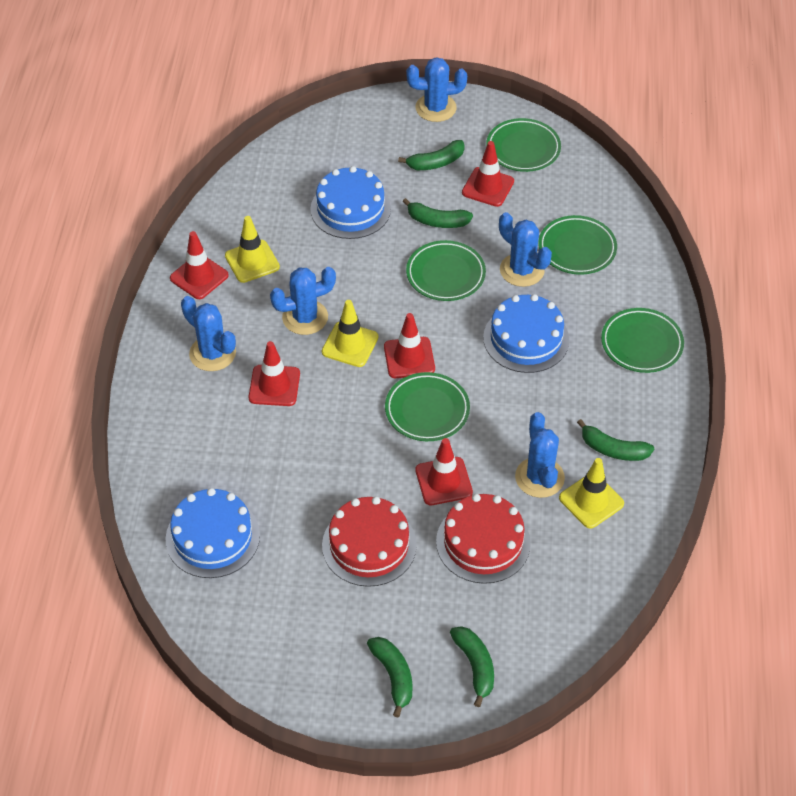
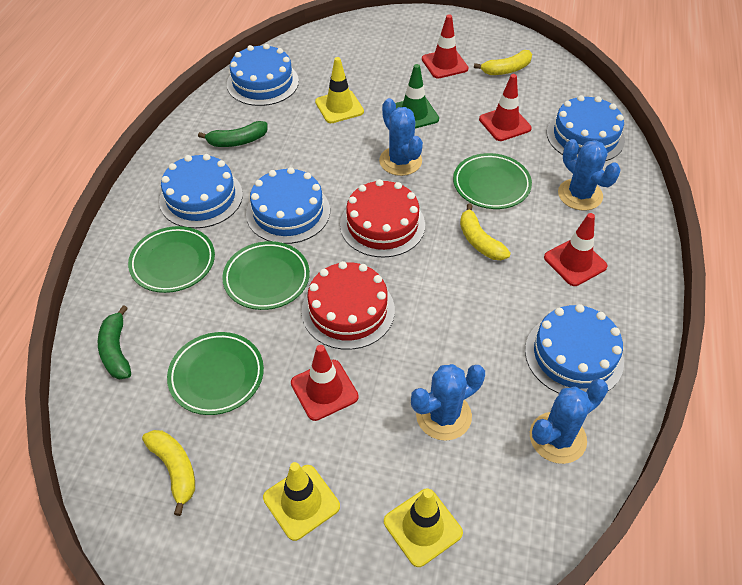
blue cactus: 5 -> 4
blue cake: 3 -> 5
green banana: 5 -> 2
green plate: 5 -> 4
green traffic cone: 0 -> 1
red traffic cone: 5 -> 4
yellow banana: 0 -> 3

